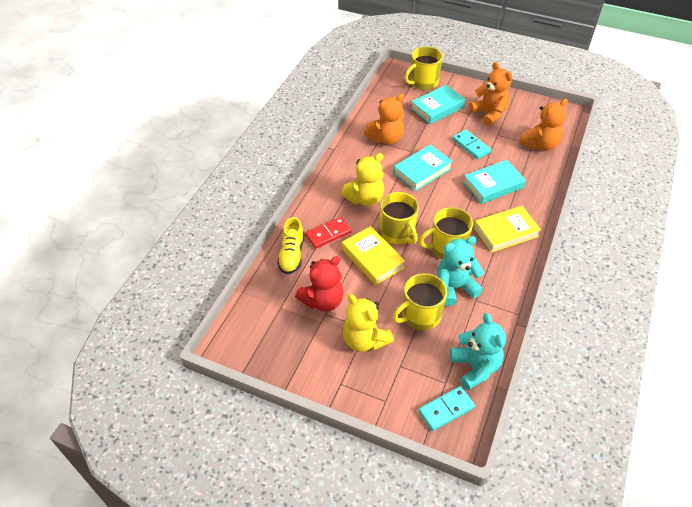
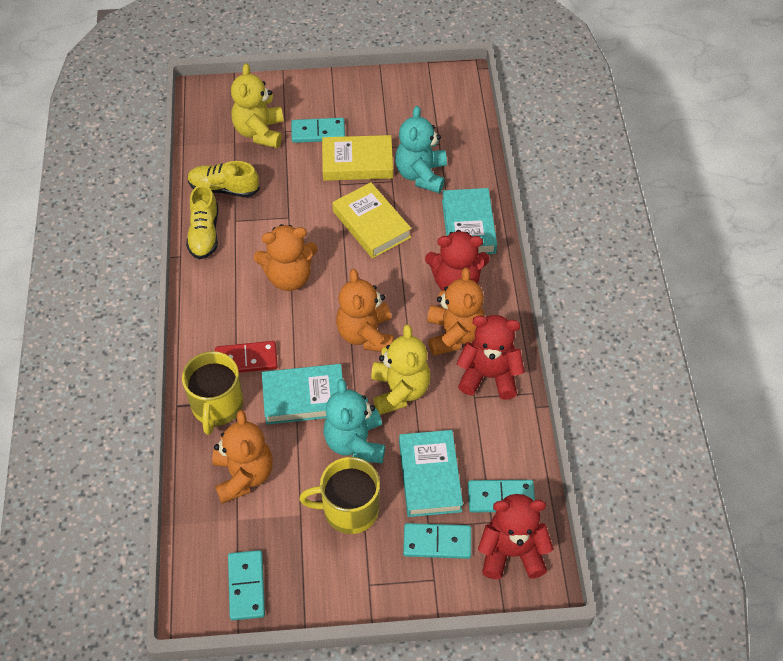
orange teddy bear: 3 -> 4
red teddy bear: 1 -> 3
turquoise domino: 2 -> 4
yellow mug: 4 -> 2
yellow shoe: 1 -> 2

